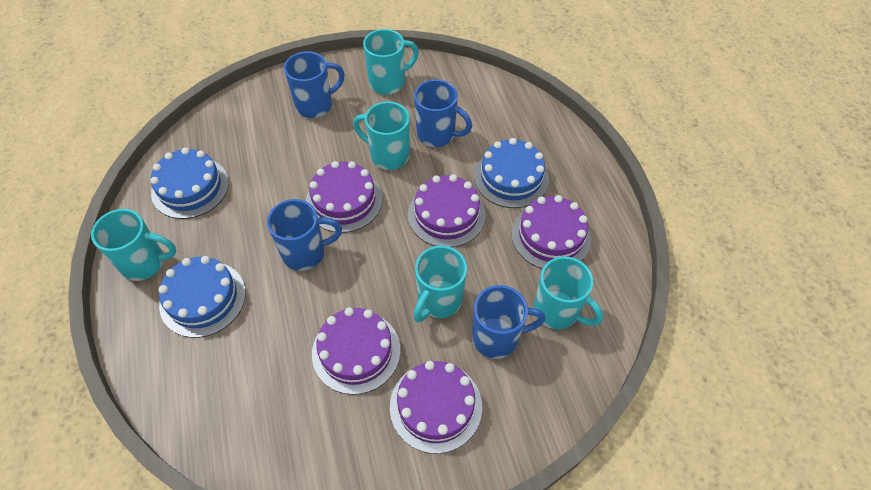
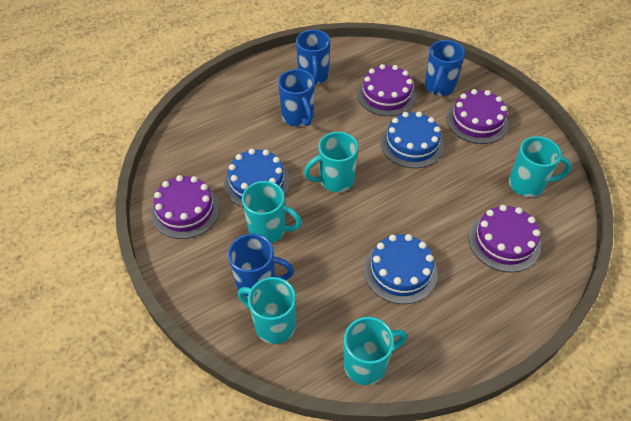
purple cake: 5 -> 4

